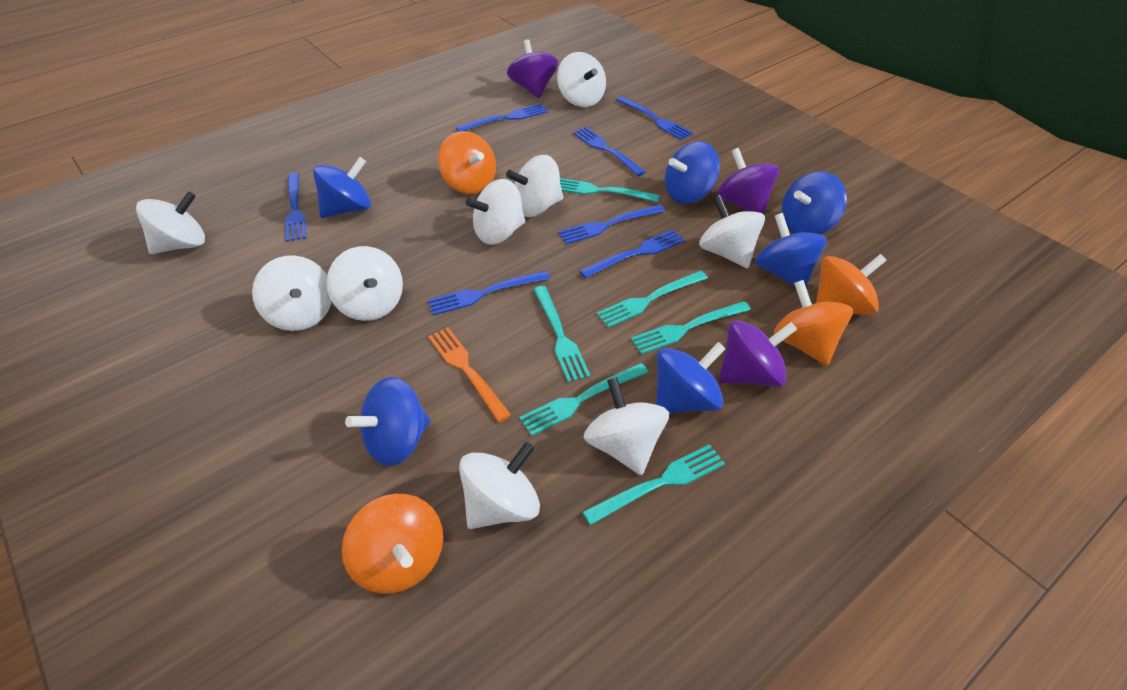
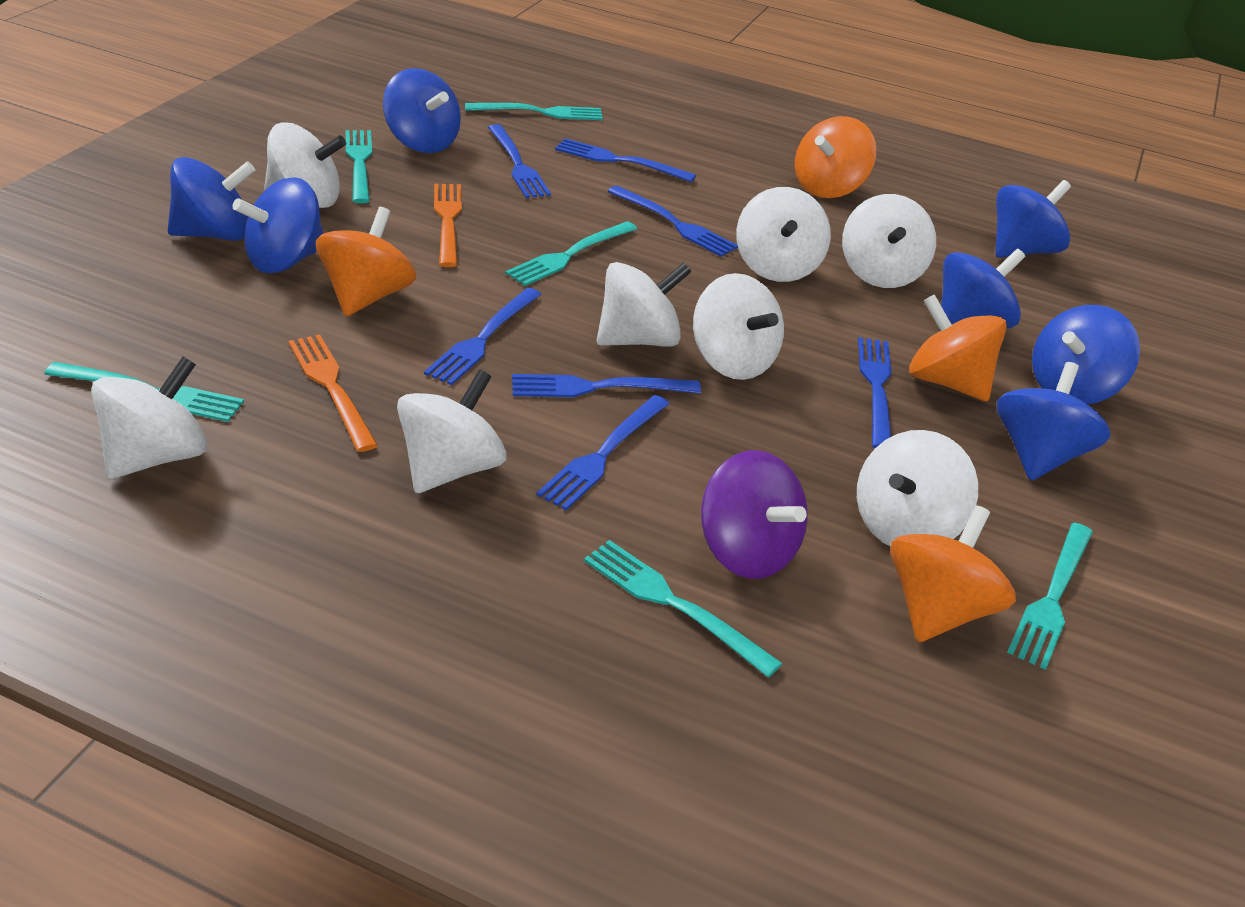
blue spinning top: 6 -> 7
orange fork: 1 -> 2
purple spinning top: 3 -> 1
white spinning top: 9 -> 8

